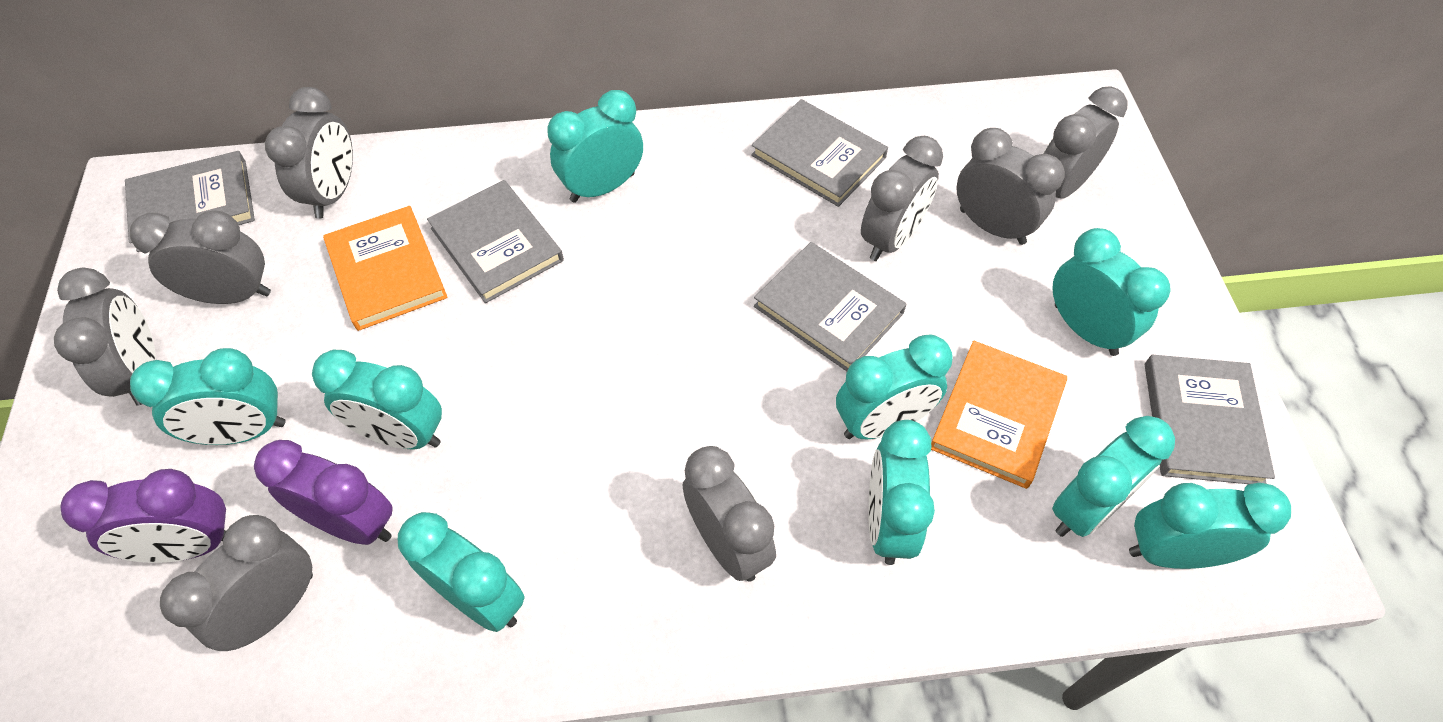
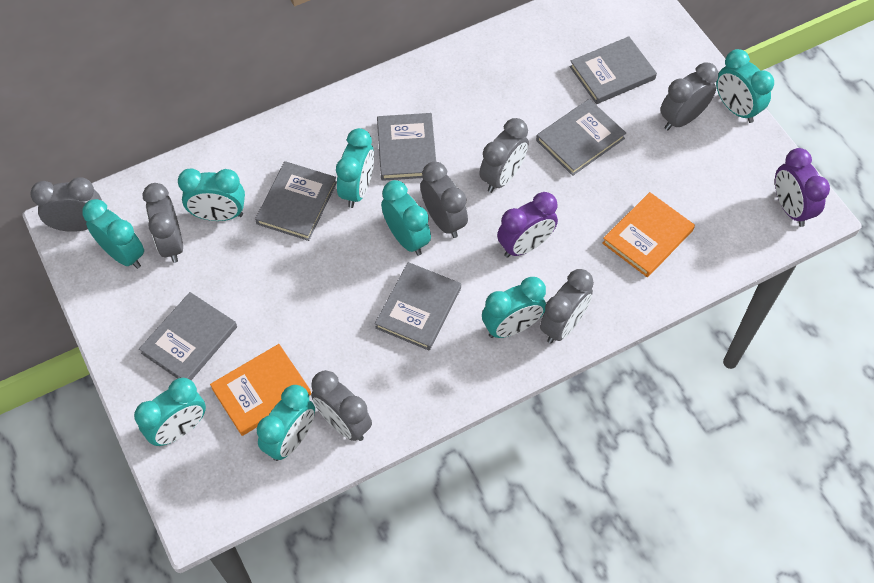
grey book: 5 -> 6
grey clock: 8 -> 7
turquoise clock: 9 -> 8

